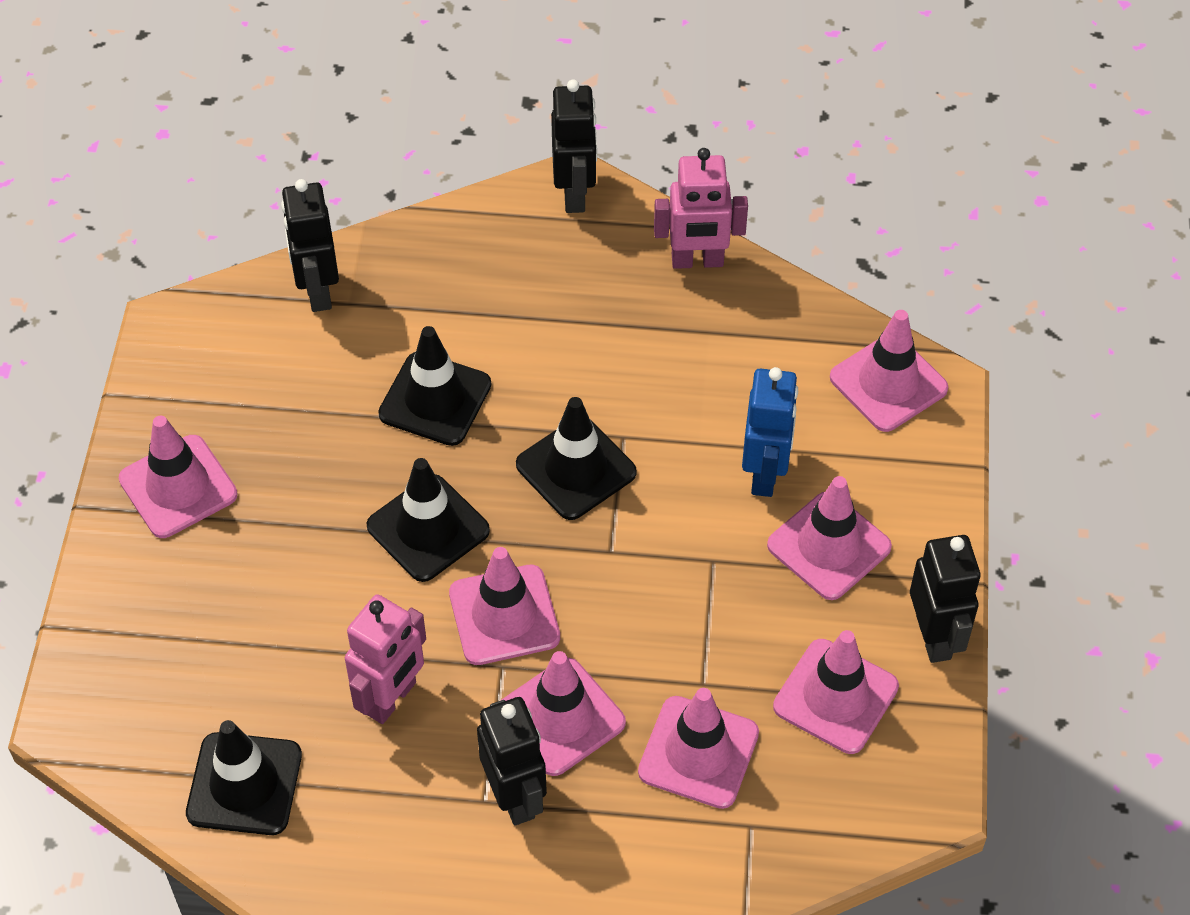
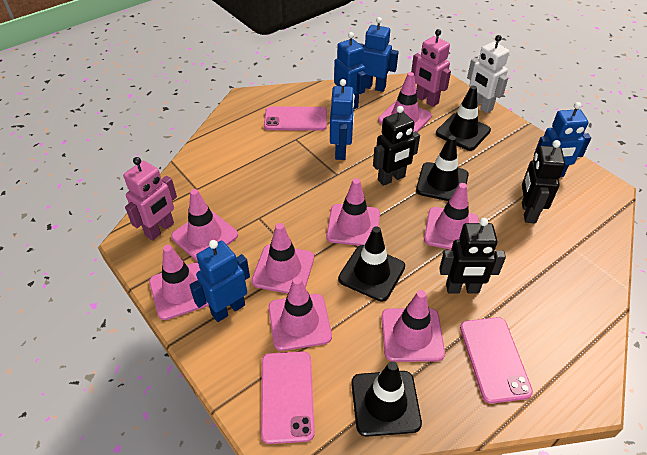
black robot: 4 -> 3
blue robot: 1 -> 5
pink phone: 0 -> 3
pink traffic cone: 7 -> 8
white robot: 0 -> 1

